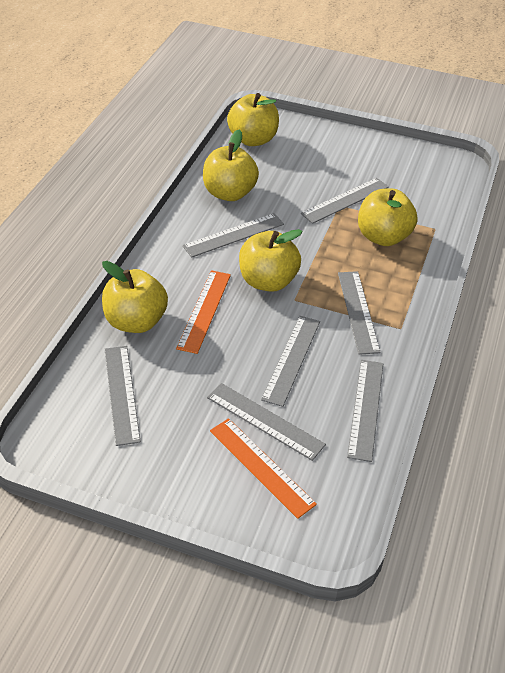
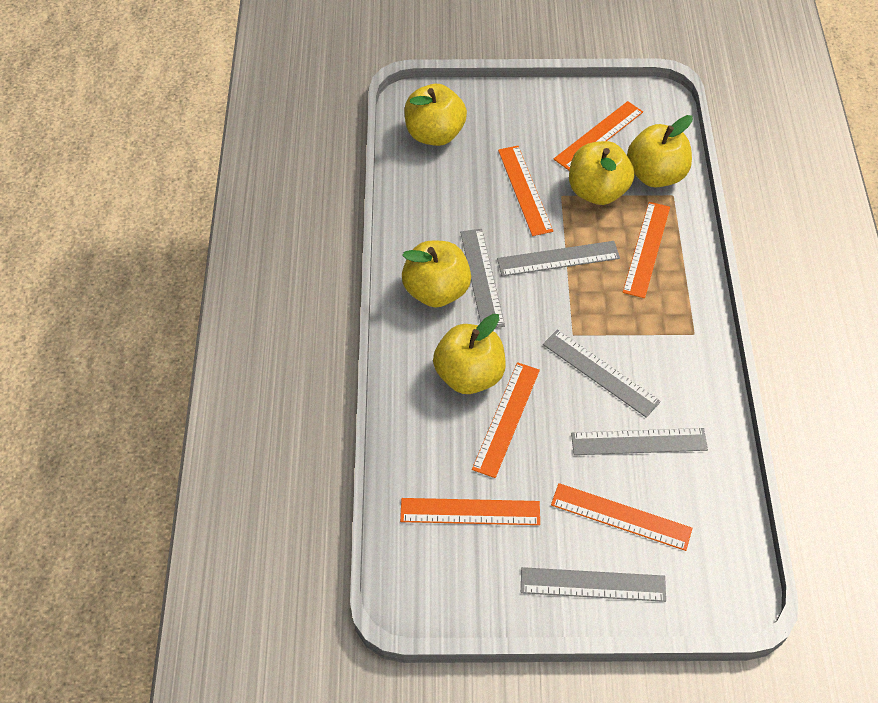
grey ruler: 7 -> 5
orange ruler: 2 -> 6

